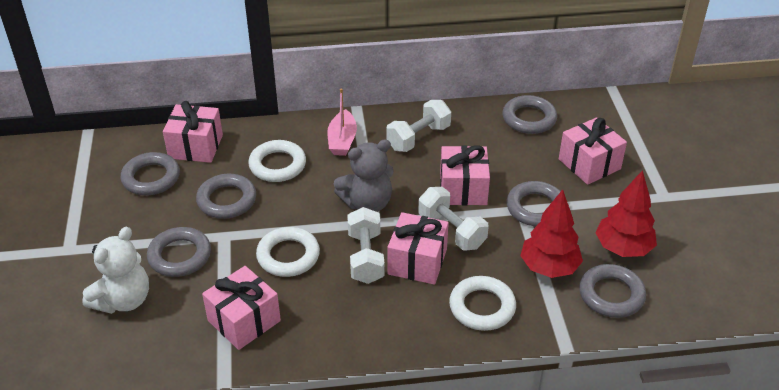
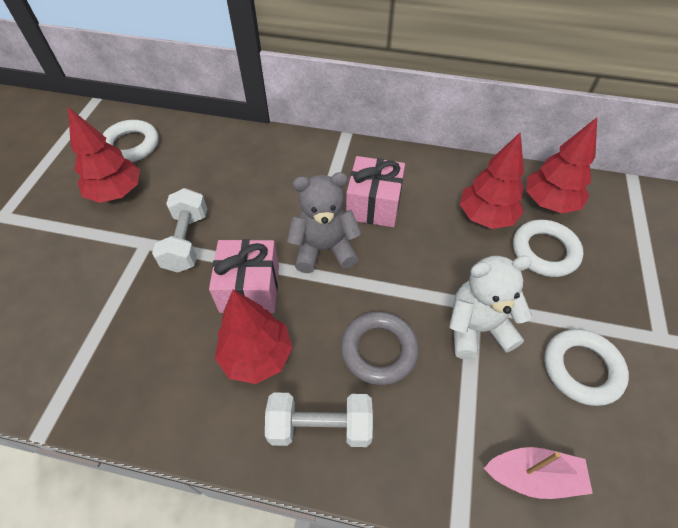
grey ring: 6 -> 1
pink gift: 5 -> 2
red tree: 2 -> 4
white dumbbell: 3 -> 2

